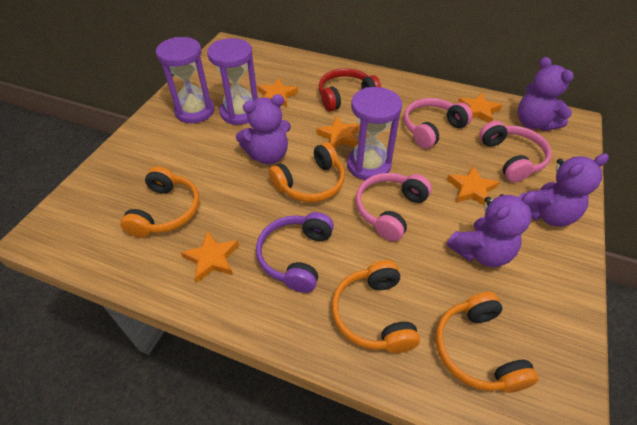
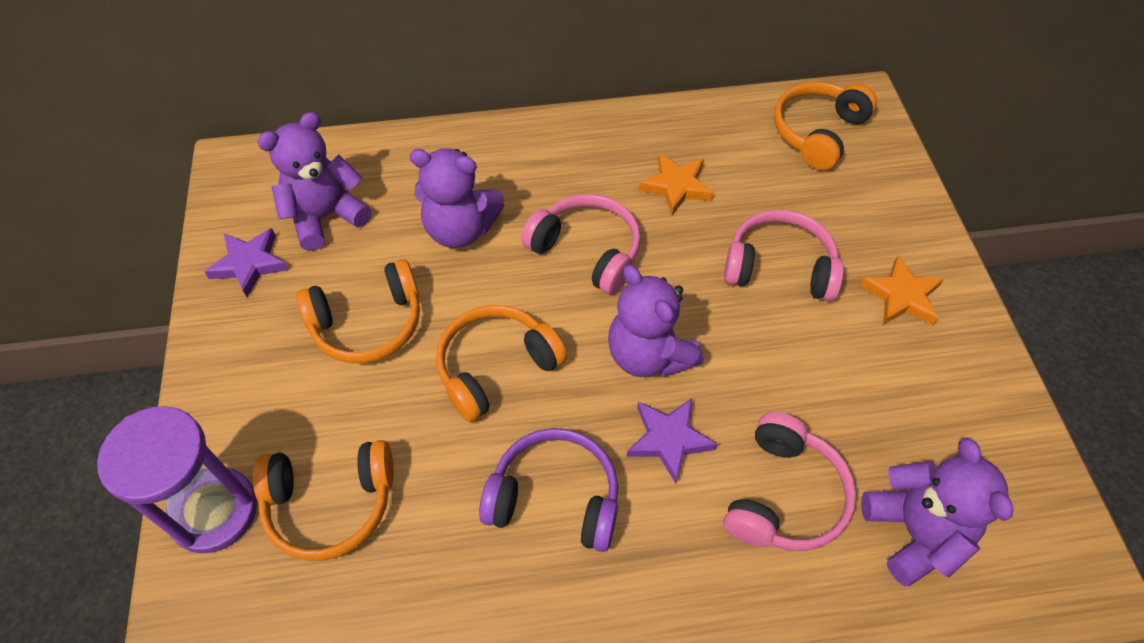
orange star: 5 -> 2
purple hourglass: 3 -> 1
purple star: 0 -> 2
red headphones: 1 -> 0

